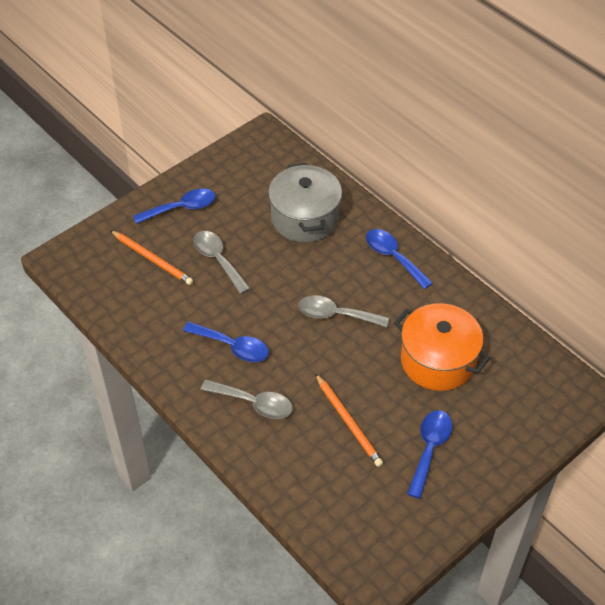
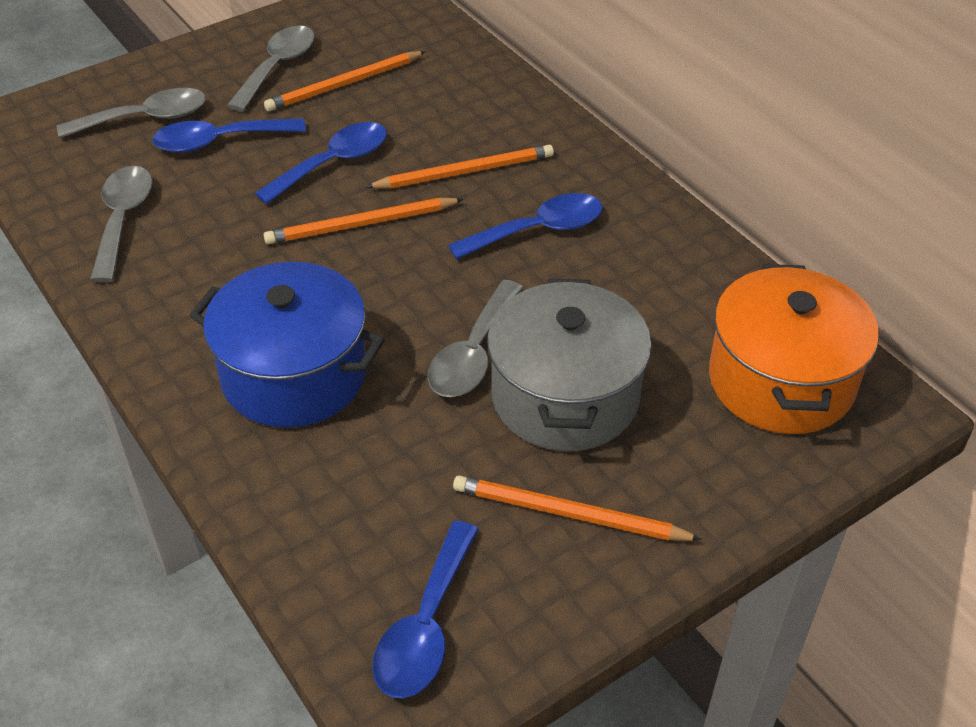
blue pot: 0 -> 1
grey spoon: 3 -> 4
orange pencil: 2 -> 4

